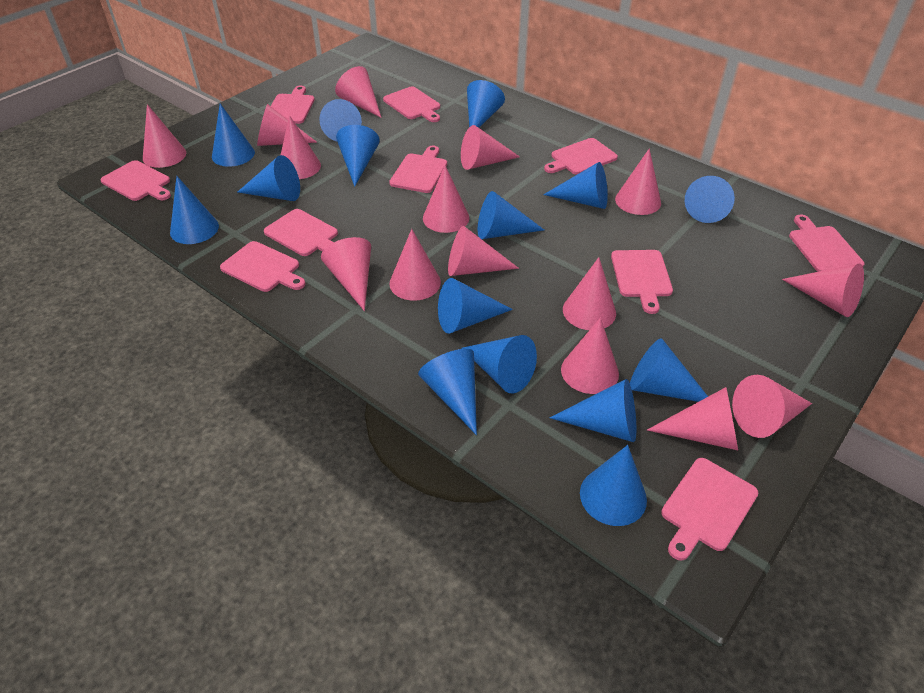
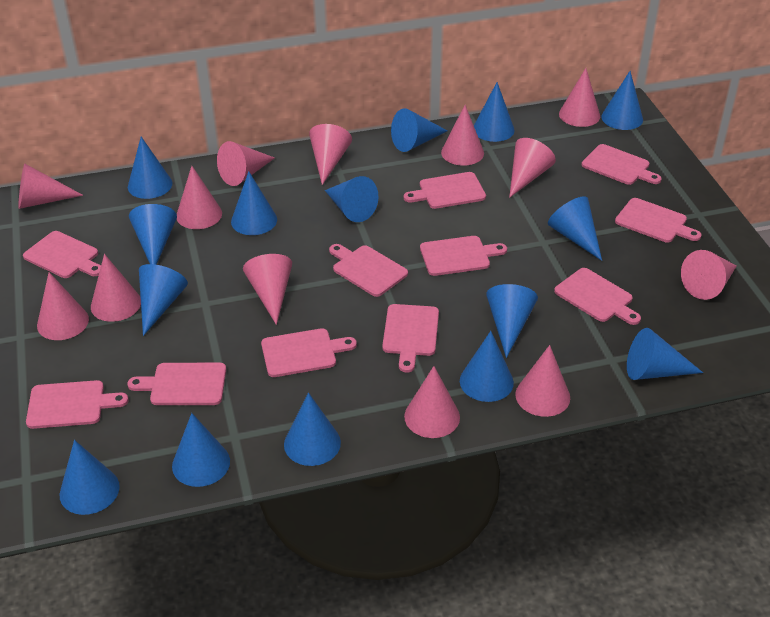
pink cone: 15 -> 13
pink cutting board: 10 -> 11

